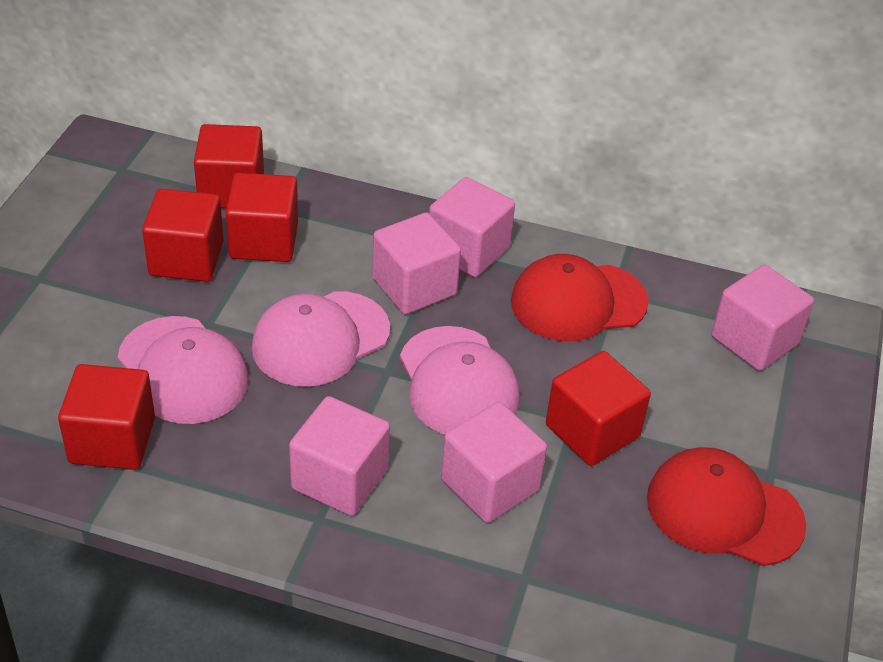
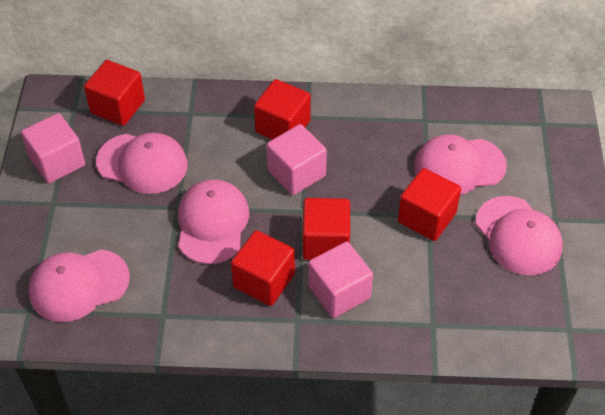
pink cap: 3 -> 5
pink cube: 5 -> 3
red cap: 2 -> 0

